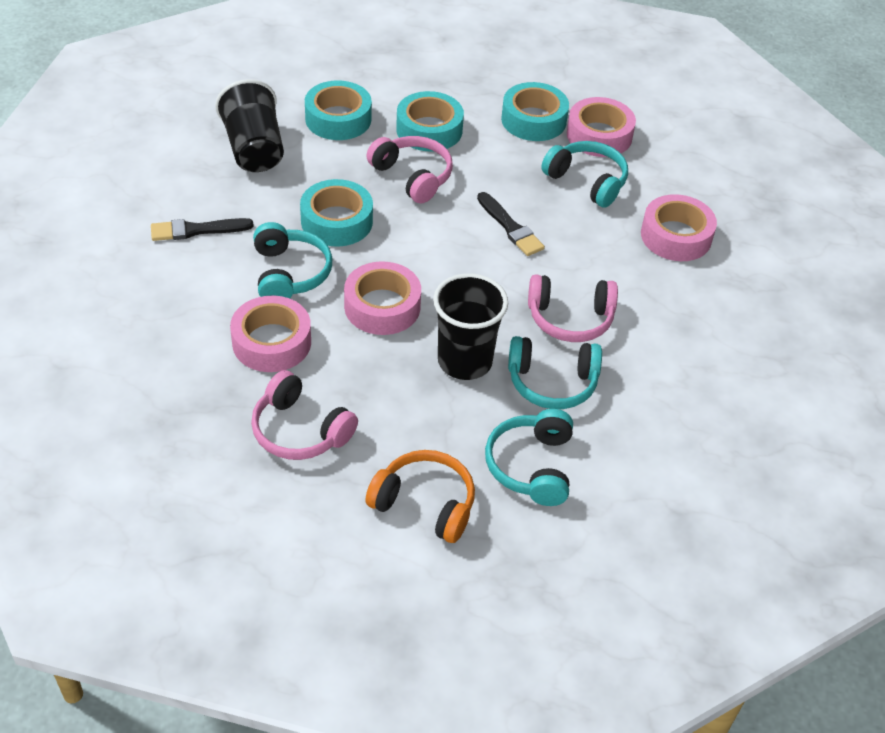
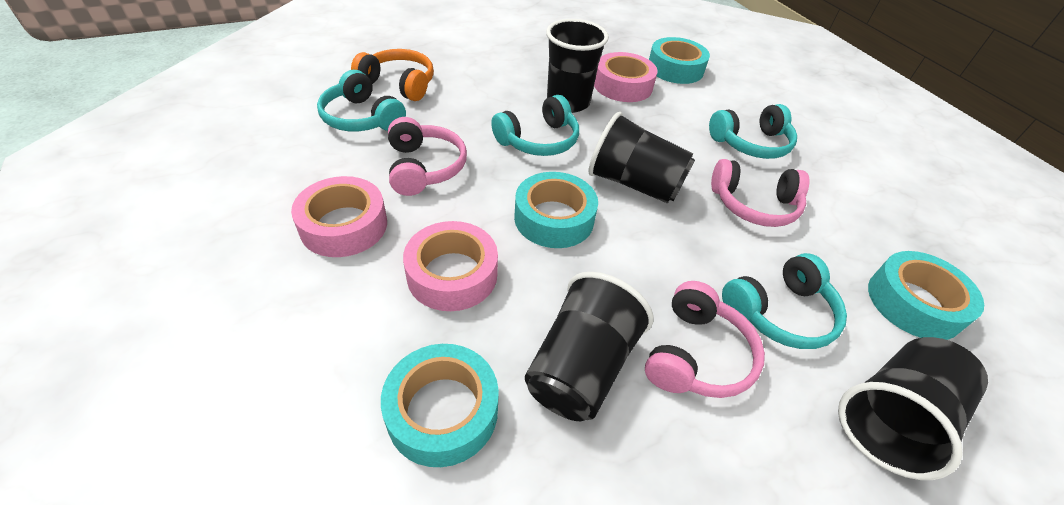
black brush: 2 -> 0
black cup: 2 -> 4
pink tape: 4 -> 3

